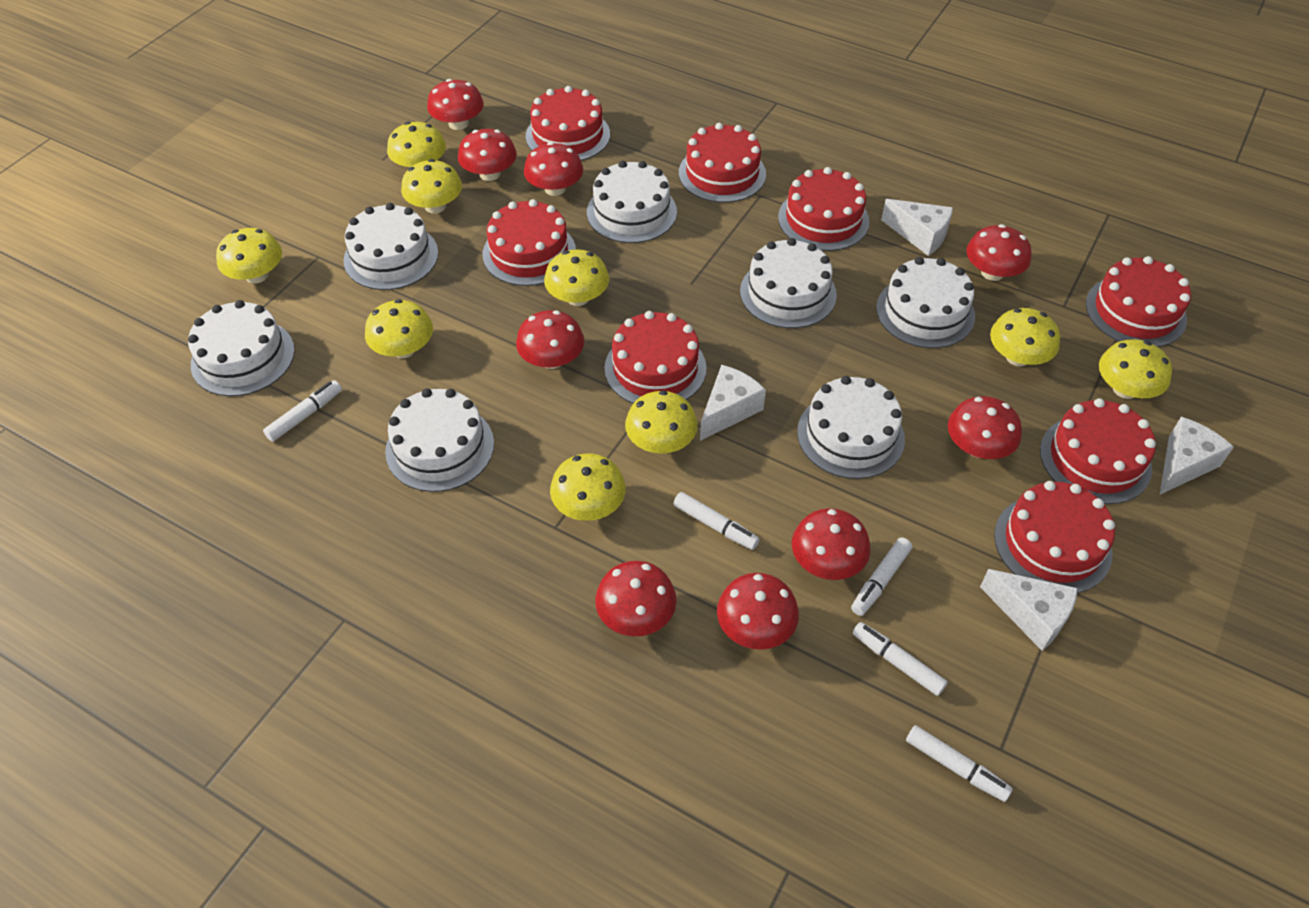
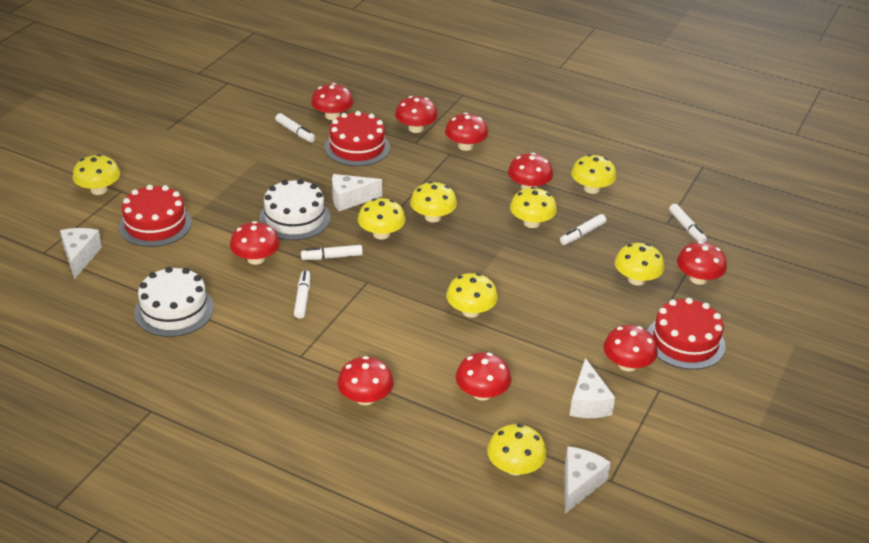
red cake: 8 -> 3
white cake: 7 -> 2
yellow mushroom: 9 -> 8

